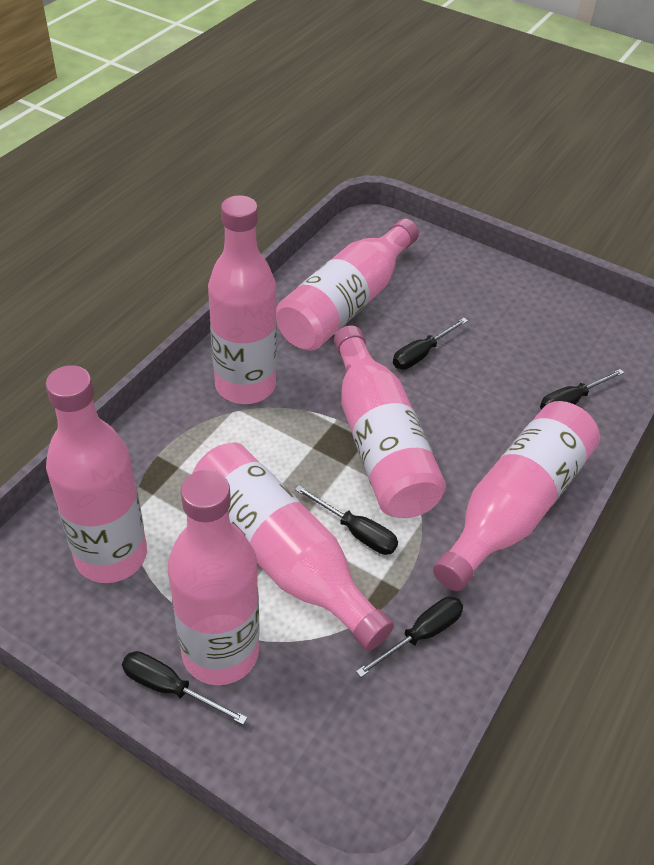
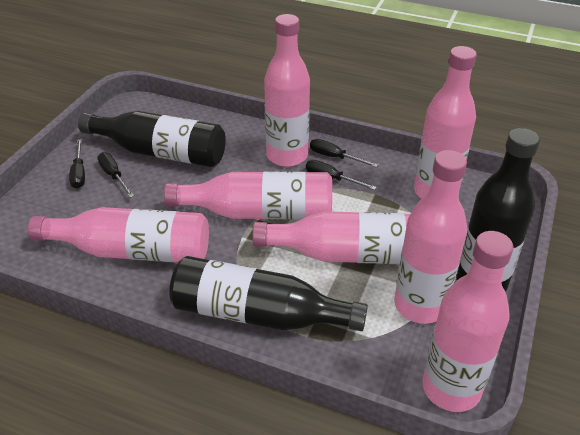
black bottle: 0 -> 3
black screwdriver: 5 -> 4

